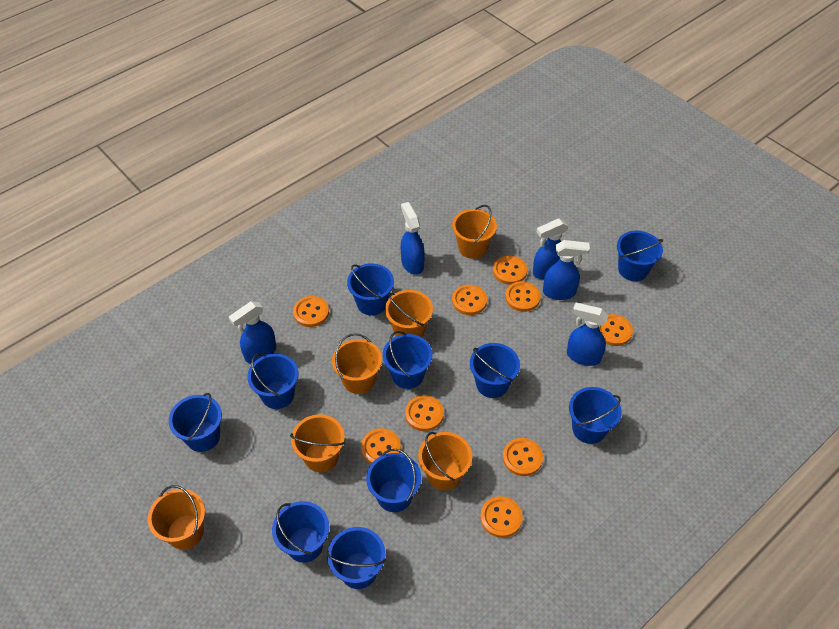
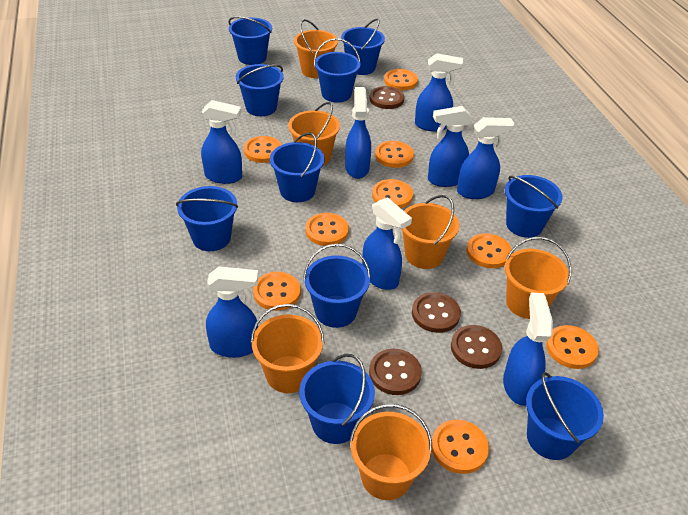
blue spray bottle: 5 -> 8
brown button: 0 -> 4

